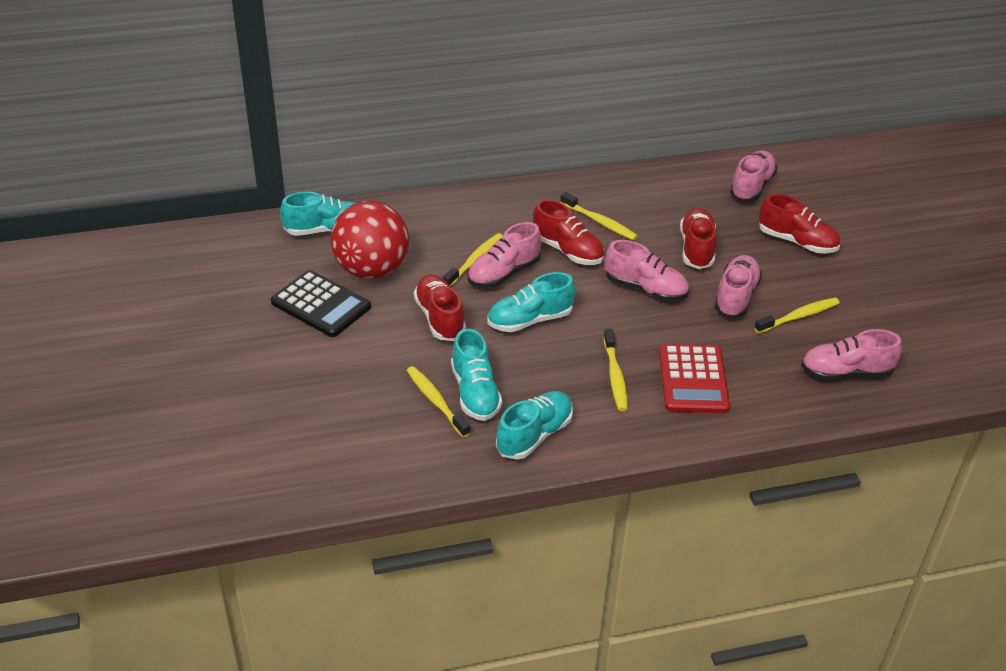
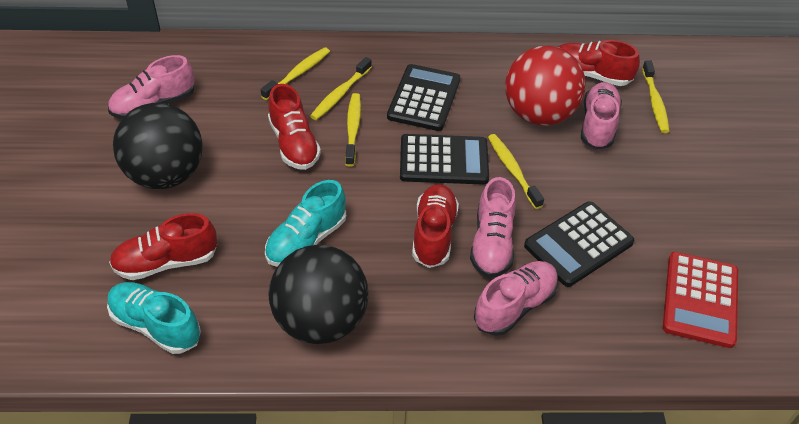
black ball: 0 -> 2
black calculator: 1 -> 3
pink shoe: 5 -> 4
turquoise shoe: 4 -> 2

